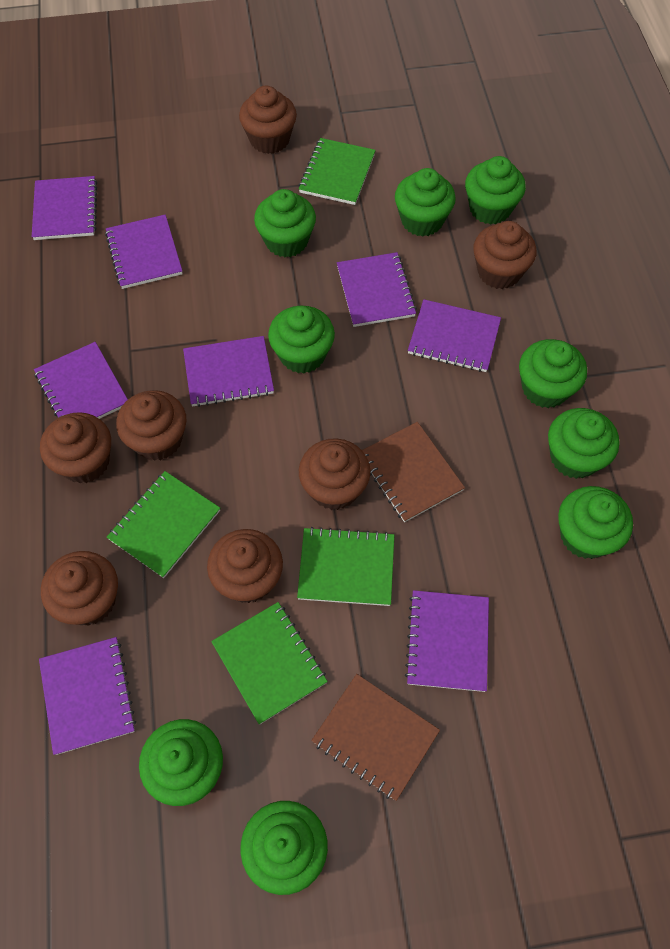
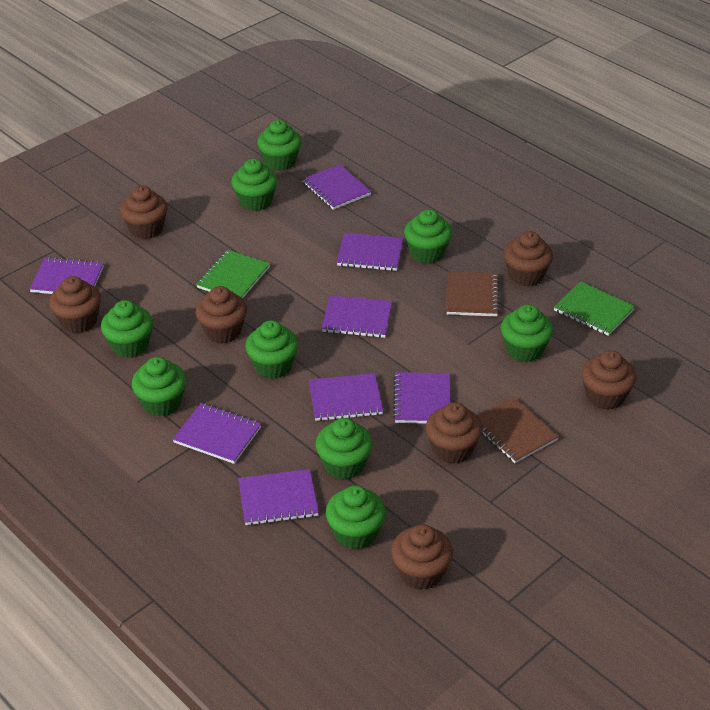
green notebook: 4 -> 2

